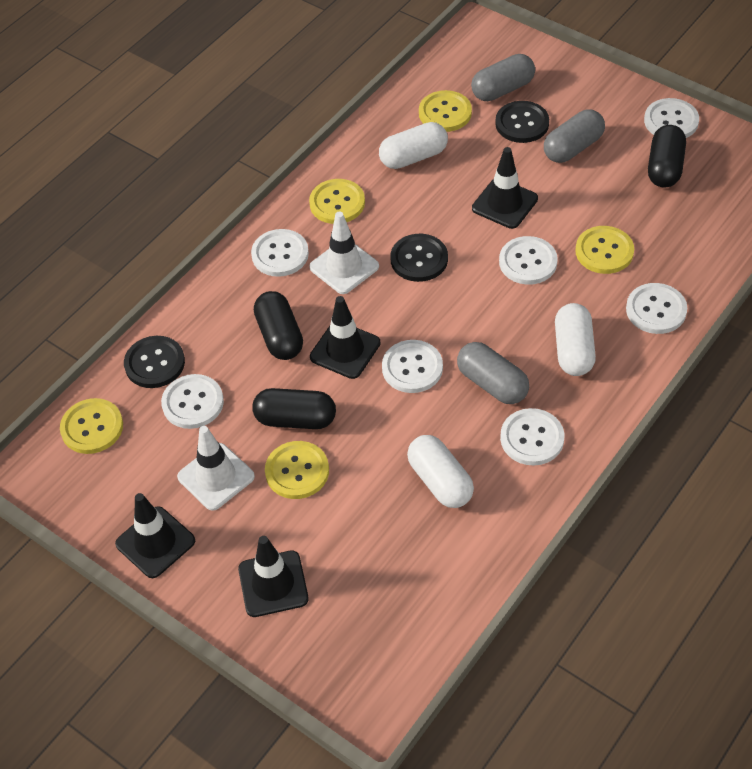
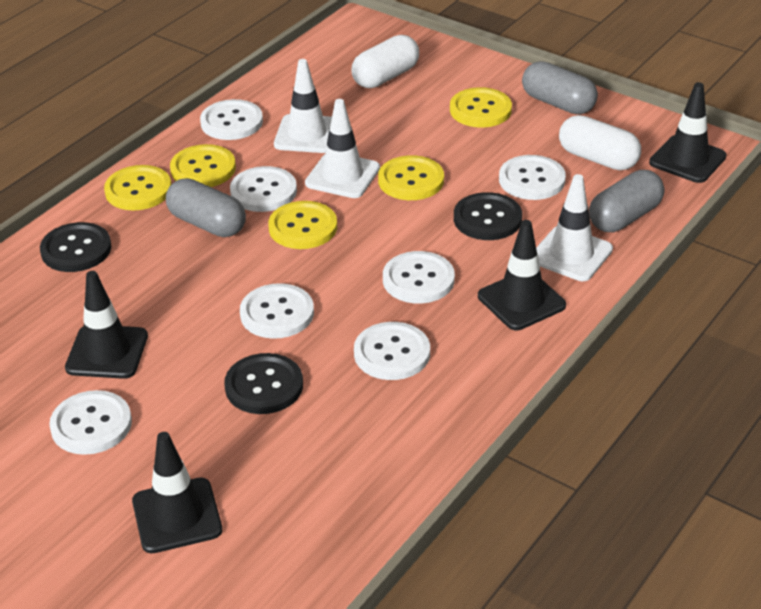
black capsule: 3 -> 0
white capsule: 3 -> 2
white traffic cone: 2 -> 3

